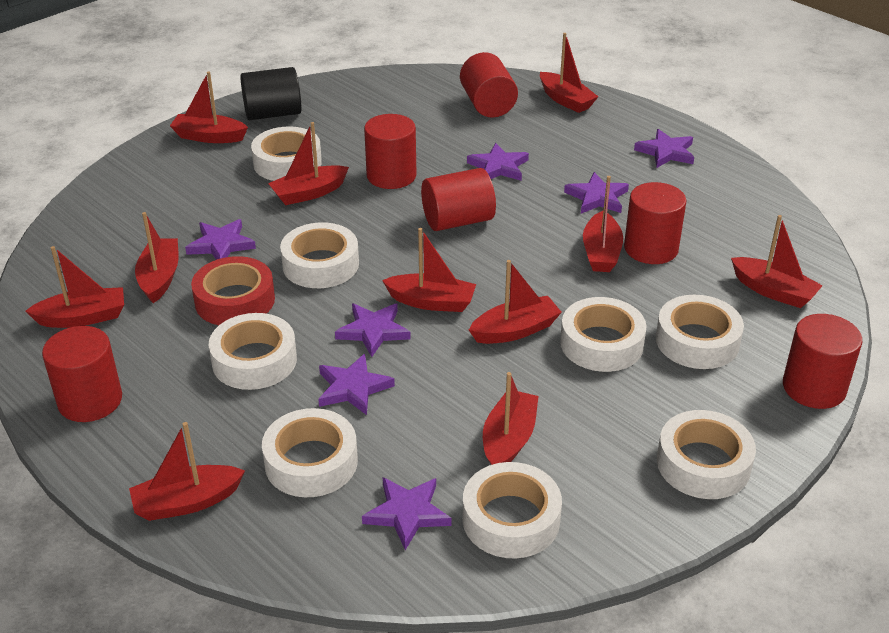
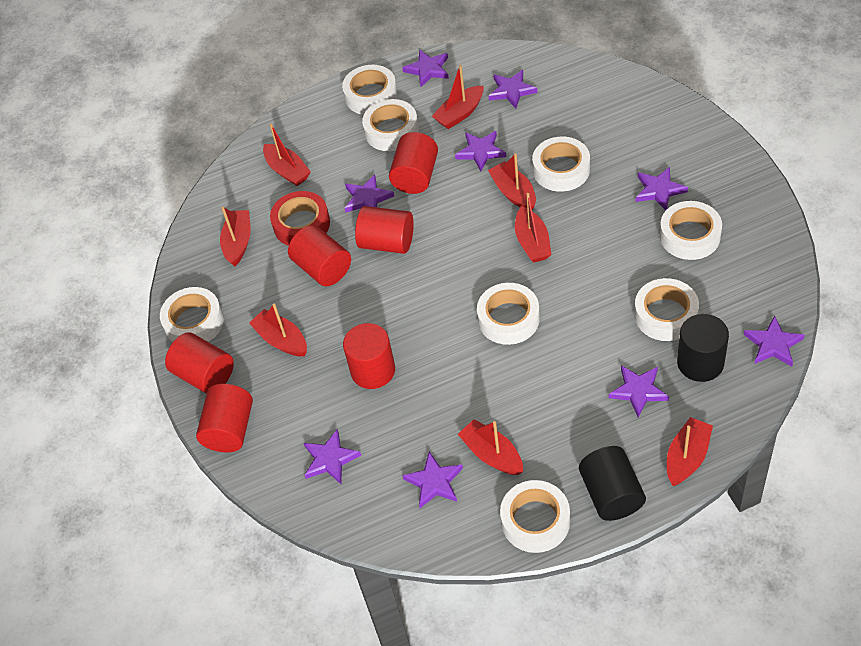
black cylinder: 1 -> 2
purple star: 7 -> 9
red boat: 11 -> 8

